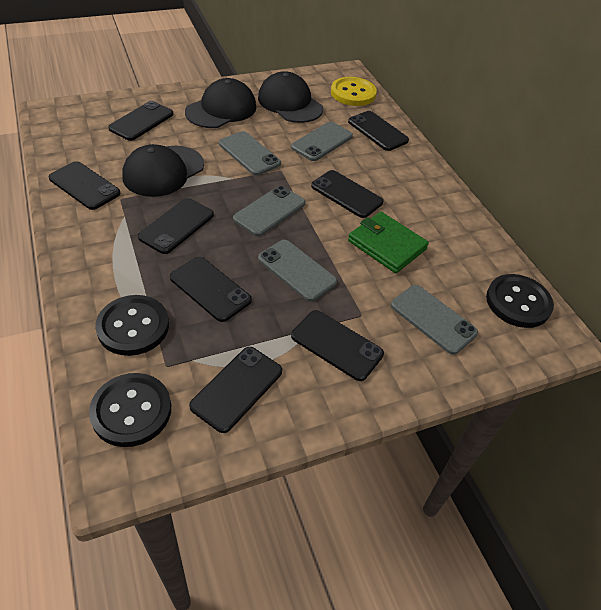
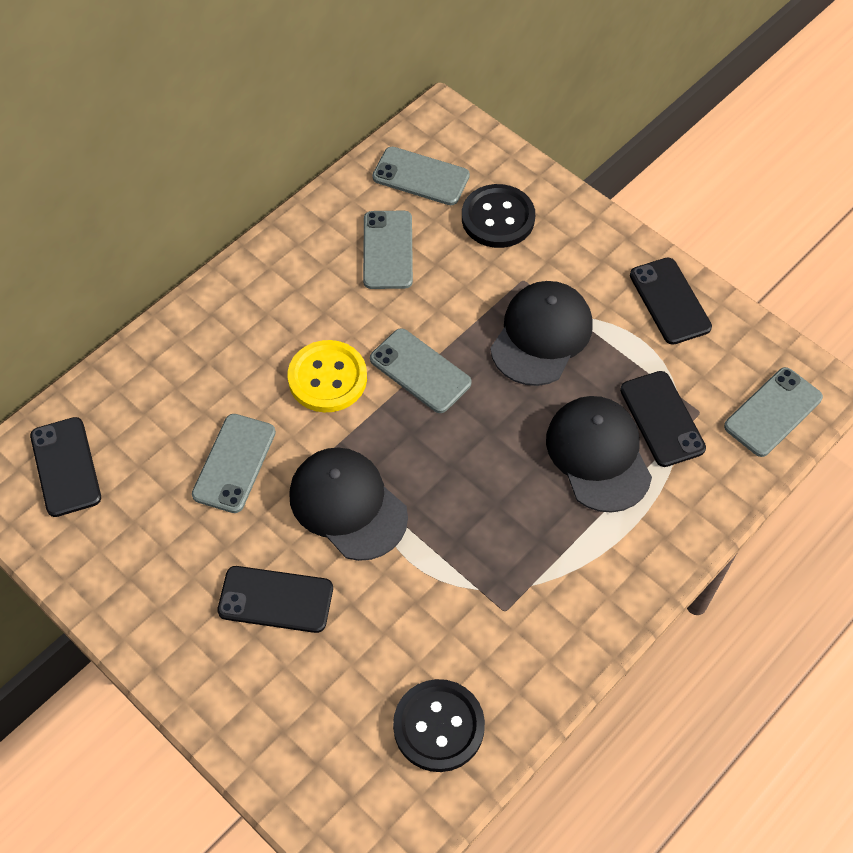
black button: 3 -> 2
black phone: 8 -> 4
green wallet: 1 -> 0

